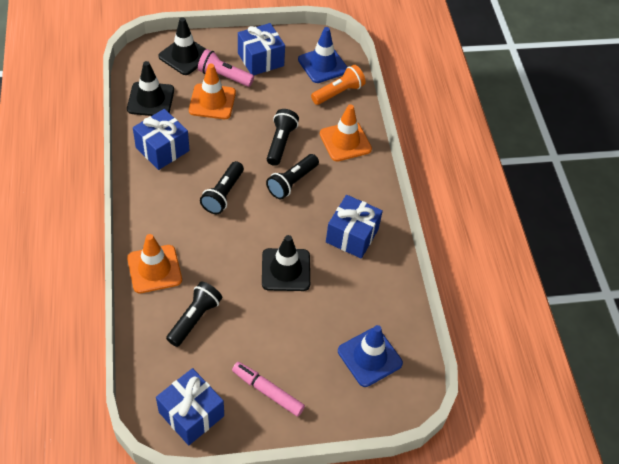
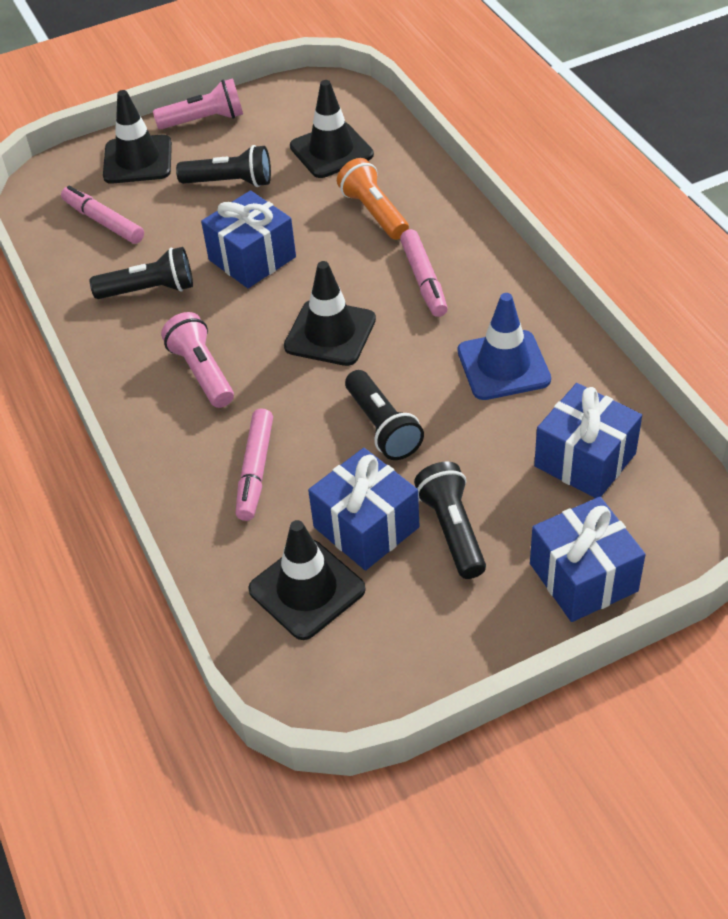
black traffic cone: 3 -> 4
blue traffic cone: 2 -> 1
orange traffic cone: 3 -> 0
pink flashlight: 1 -> 2
pink marker: 1 -> 3

